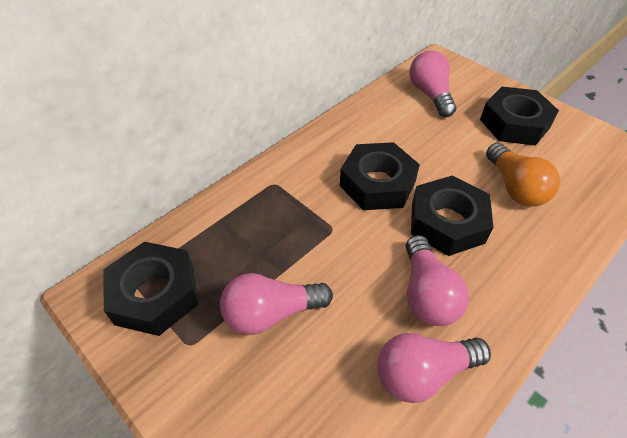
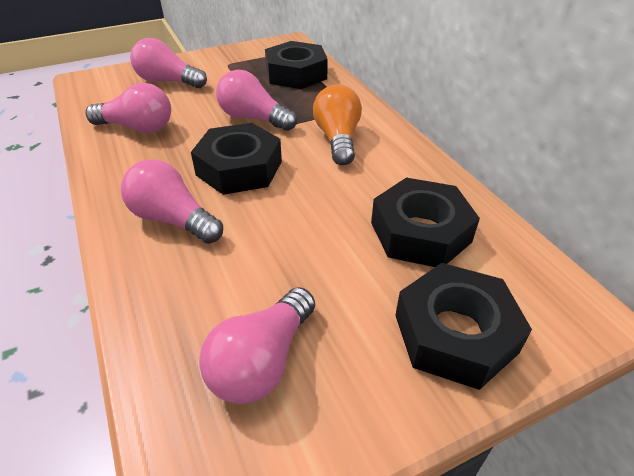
pink light bulb: 4 -> 5

